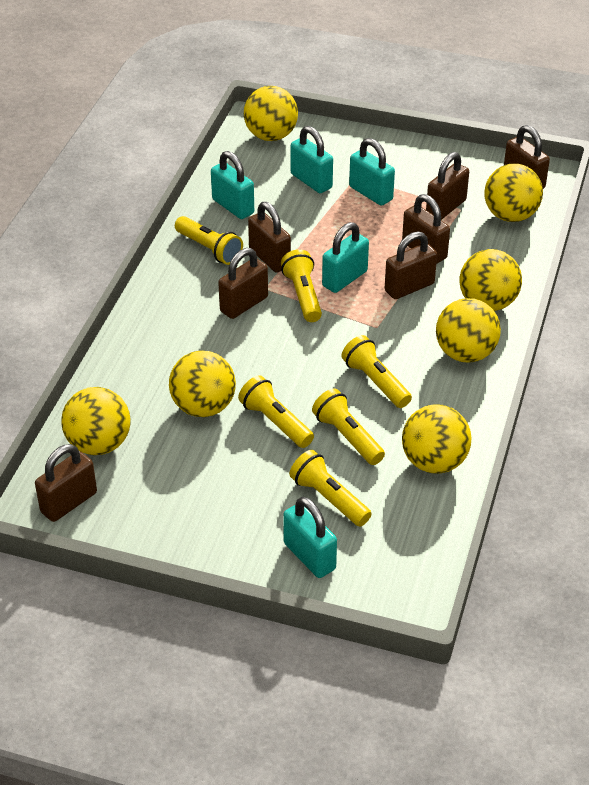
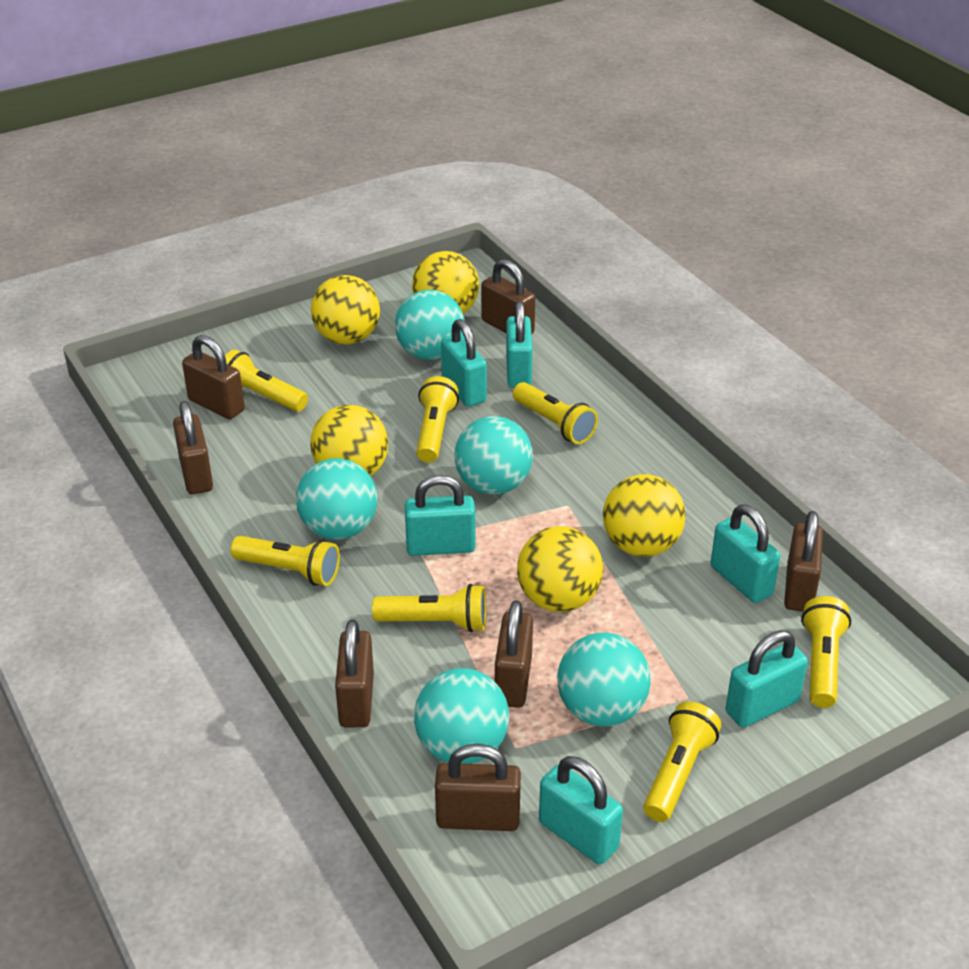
turquoise ball: 0 -> 5
turquoise padlock: 5 -> 6
yellow ball: 7 -> 5
yellow flashlight: 6 -> 7

